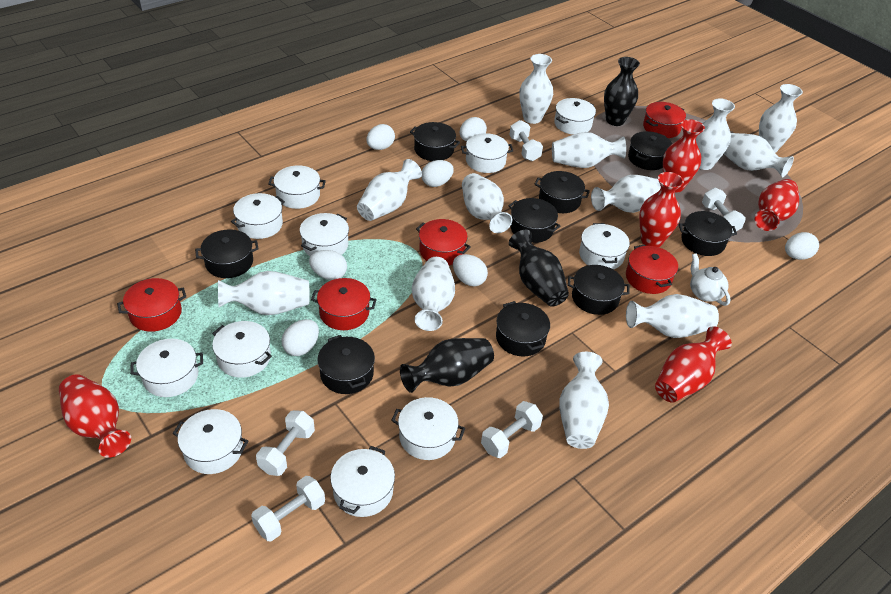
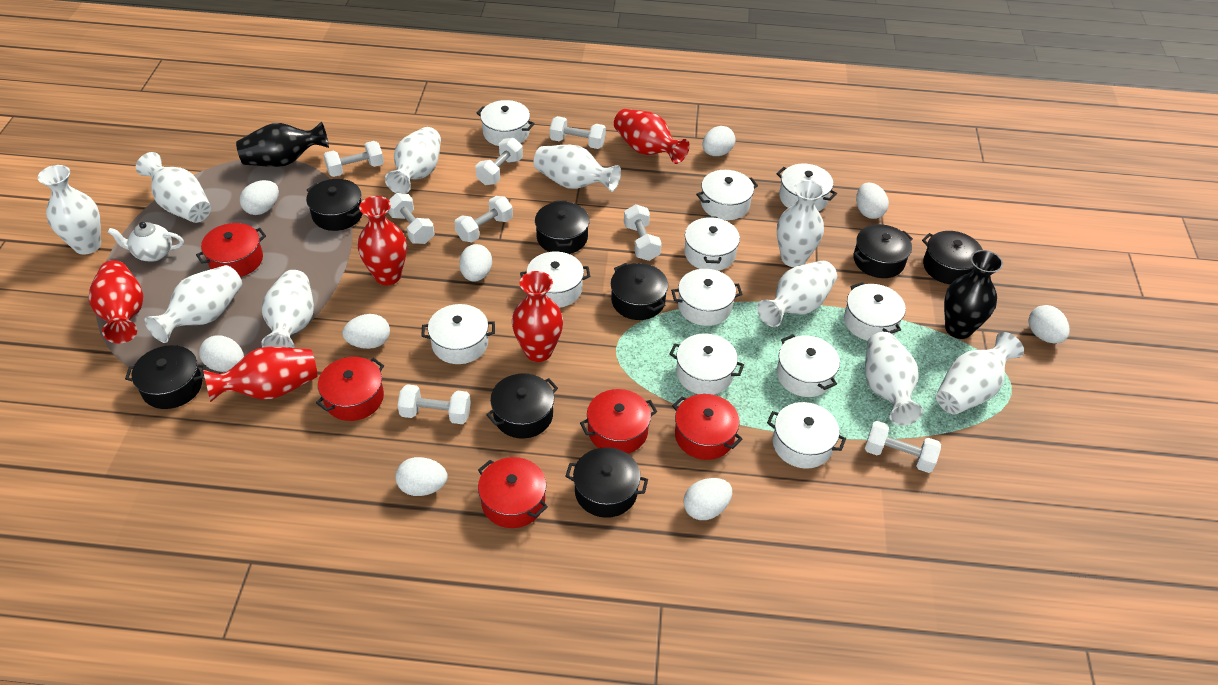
black pot: 9 -> 8
black vase: 3 -> 2
white dumbbell: 5 -> 8
white egg: 7 -> 9
white vase: 12 -> 10

